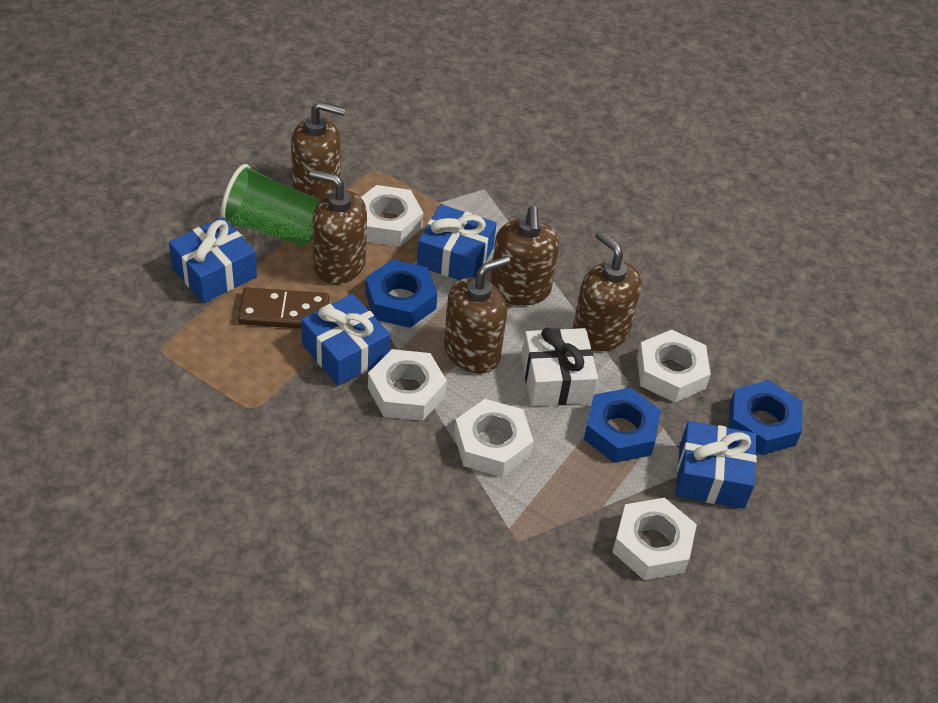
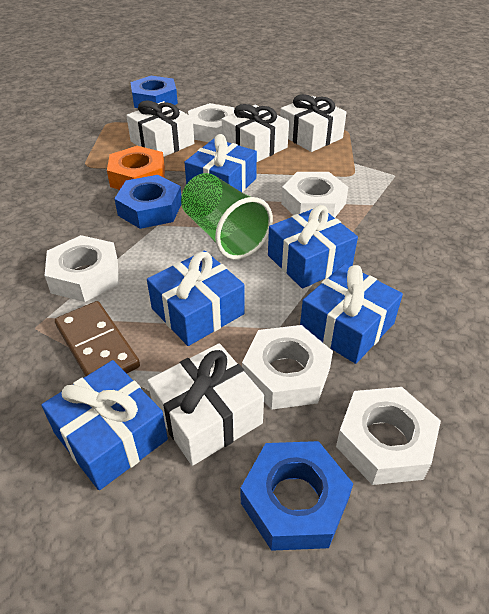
blue gift: 4 -> 5
brown soap dispenser: 5 -> 0
orange nut: 0 -> 1
white gift: 1 -> 4

